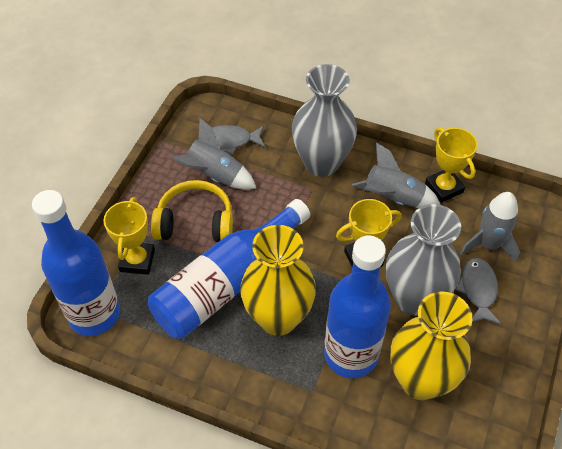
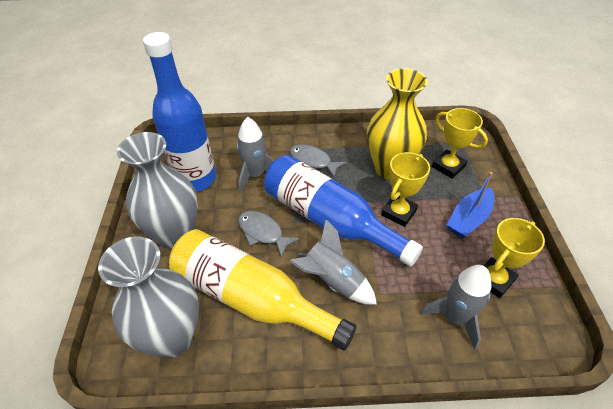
blue boat: 0 -> 1
blue bottle: 3 -> 2
yellow bottle: 0 -> 1
yellow headphones: 1 -> 0
yellow vase: 2 -> 1

